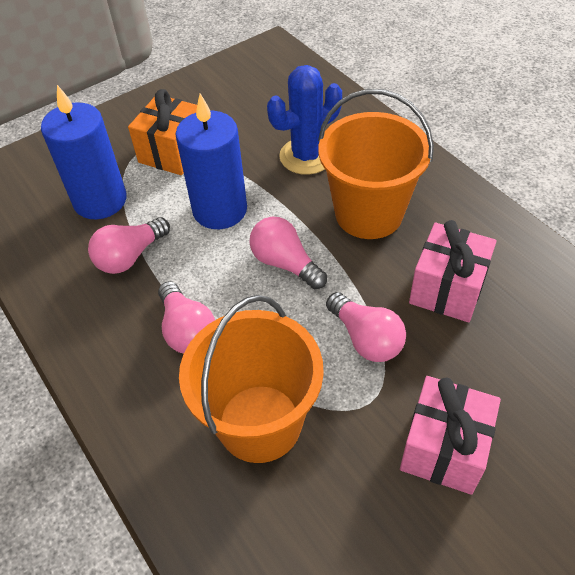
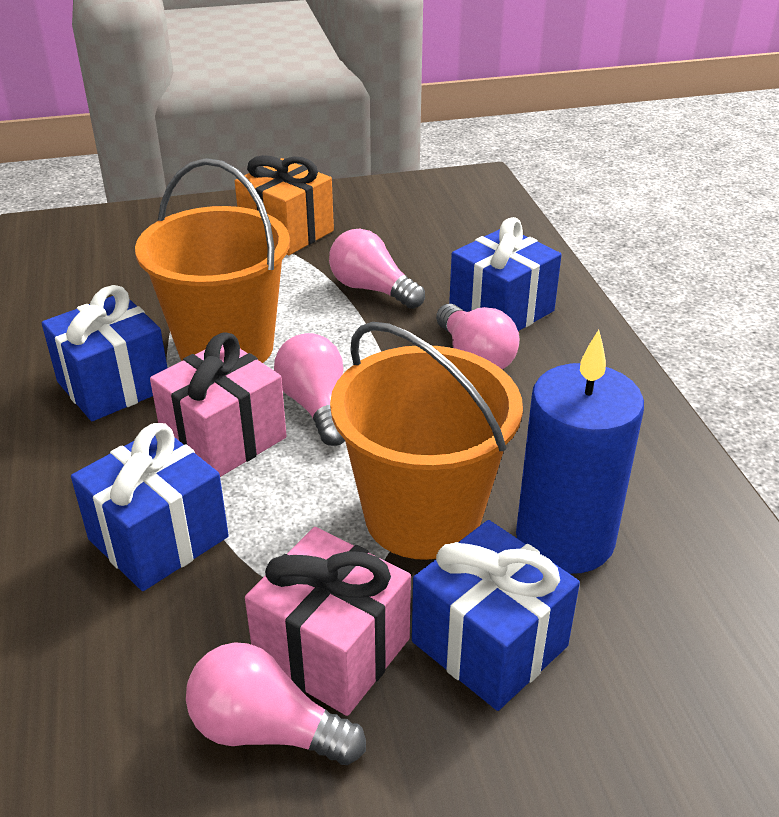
blue cactus: 1 -> 0
blue candle: 2 -> 1
blue gift: 0 -> 4

